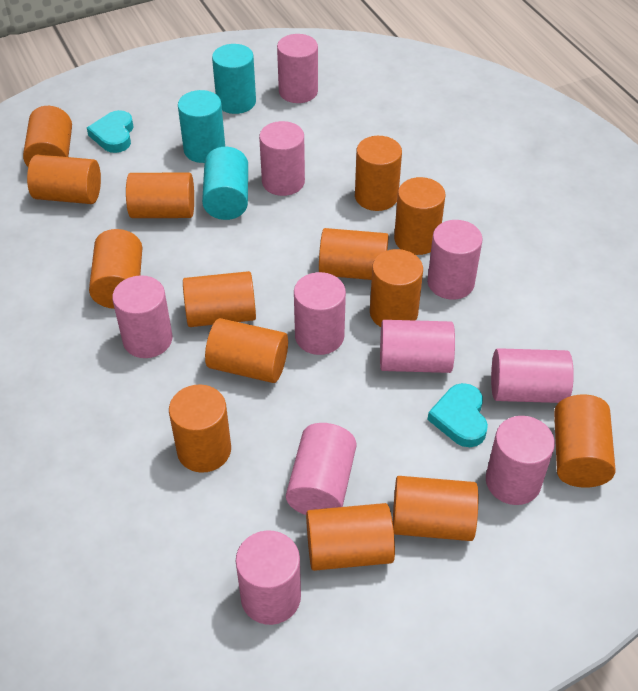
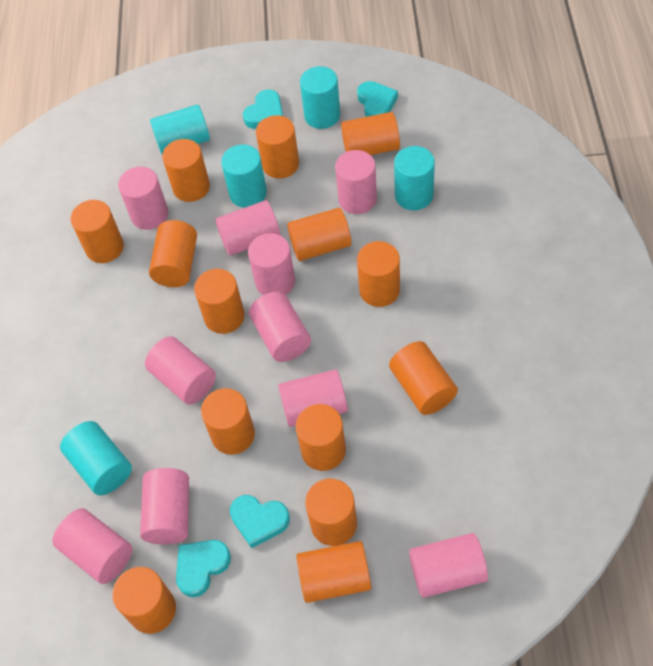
turquoise cylinder: 3 -> 5
turquoise heart: 2 -> 4

